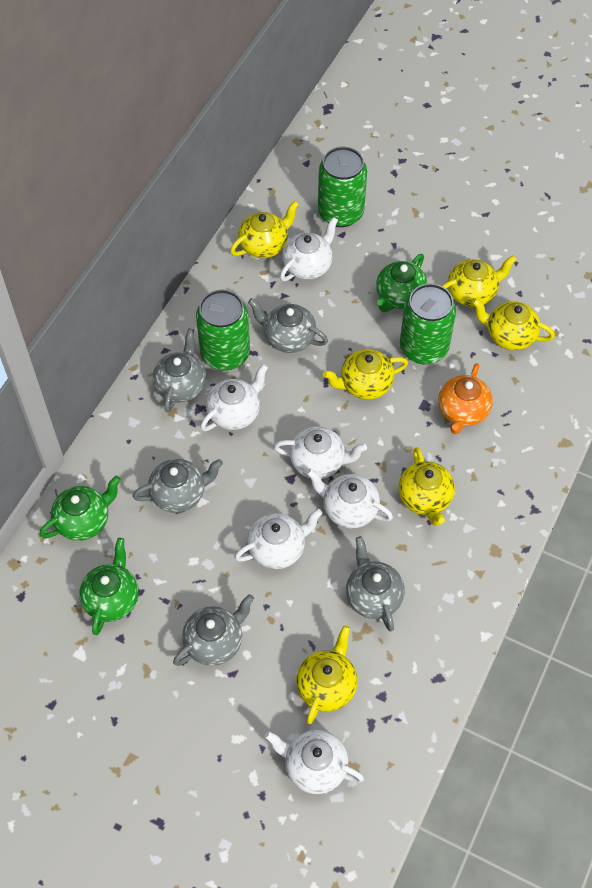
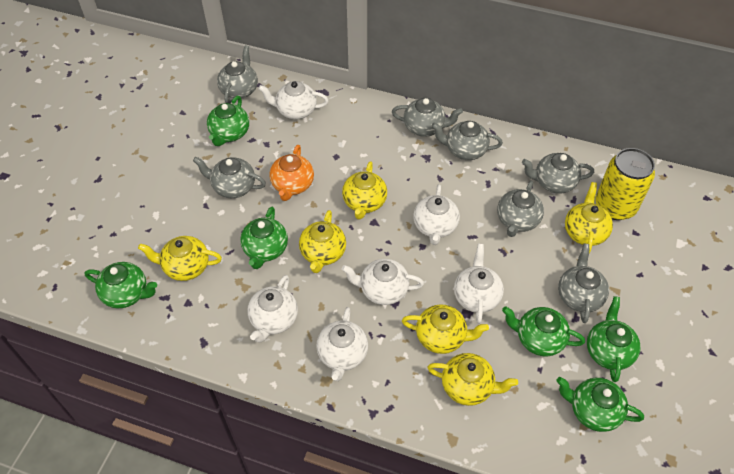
green can: 3 -> 0
green teapot: 3 -> 6
grey teapot: 5 -> 7
yellow can: 0 -> 1

